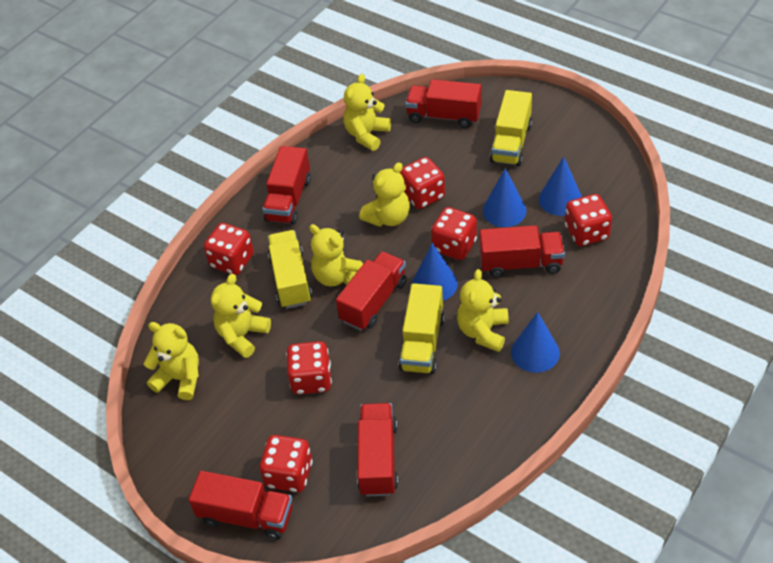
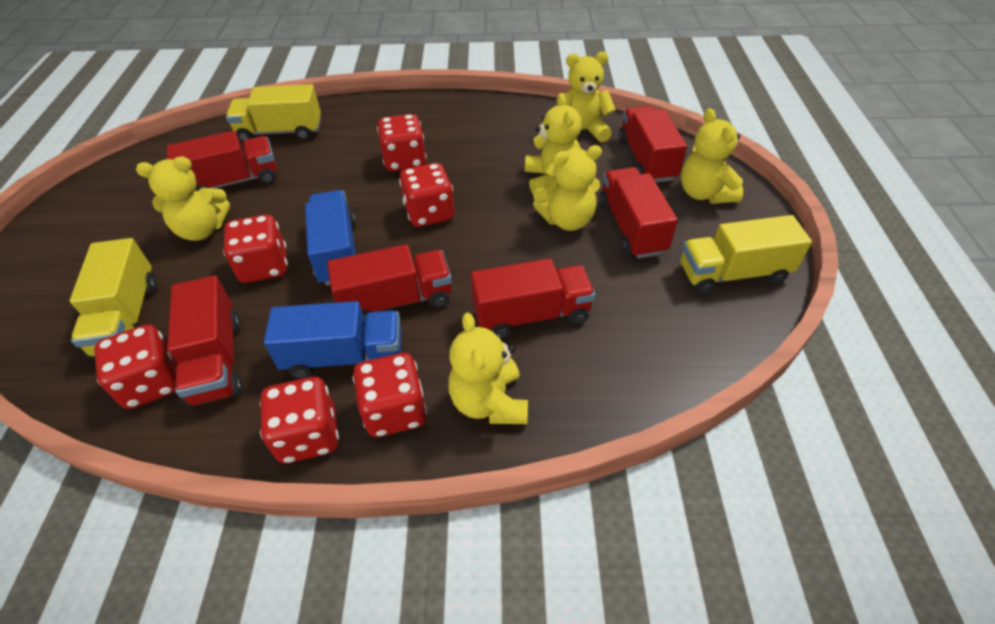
blue cone: 4 -> 0
blue truck: 0 -> 2

